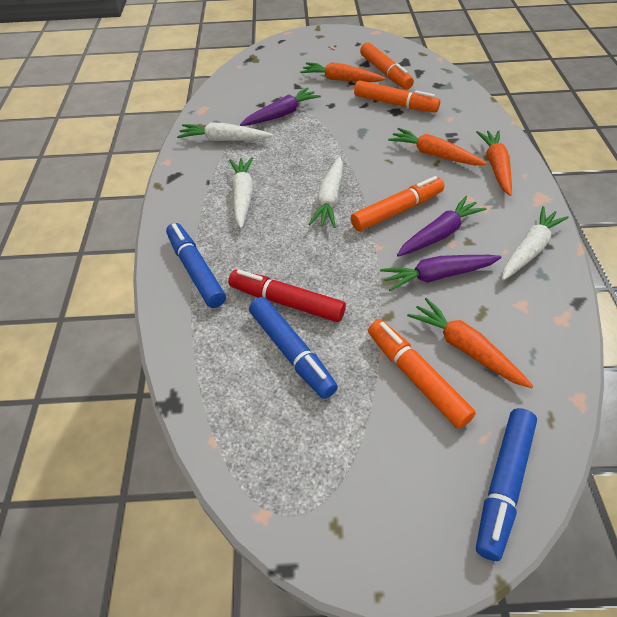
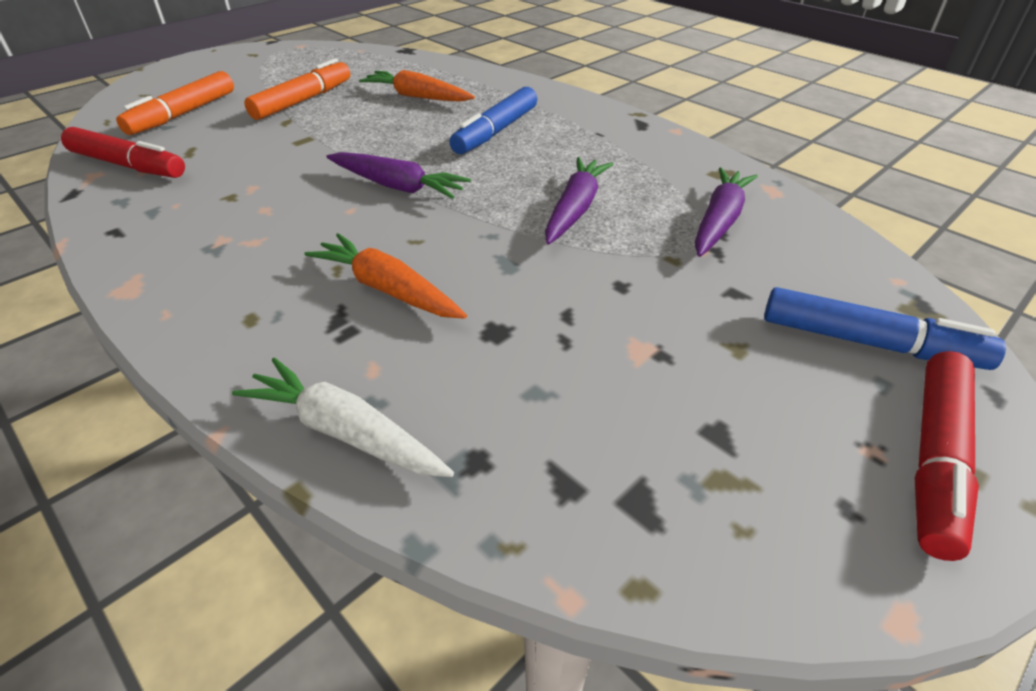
blue marker: 3 -> 2
orange carrot: 4 -> 2
orange marker: 4 -> 2
red marker: 1 -> 2
white carrot: 4 -> 1

